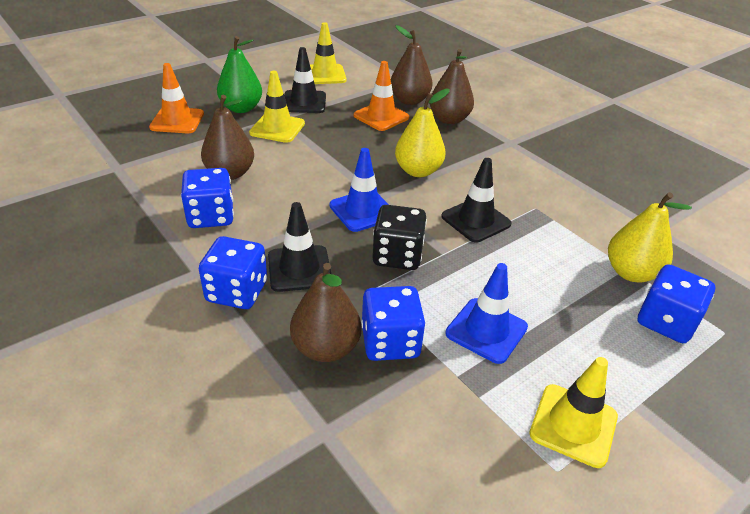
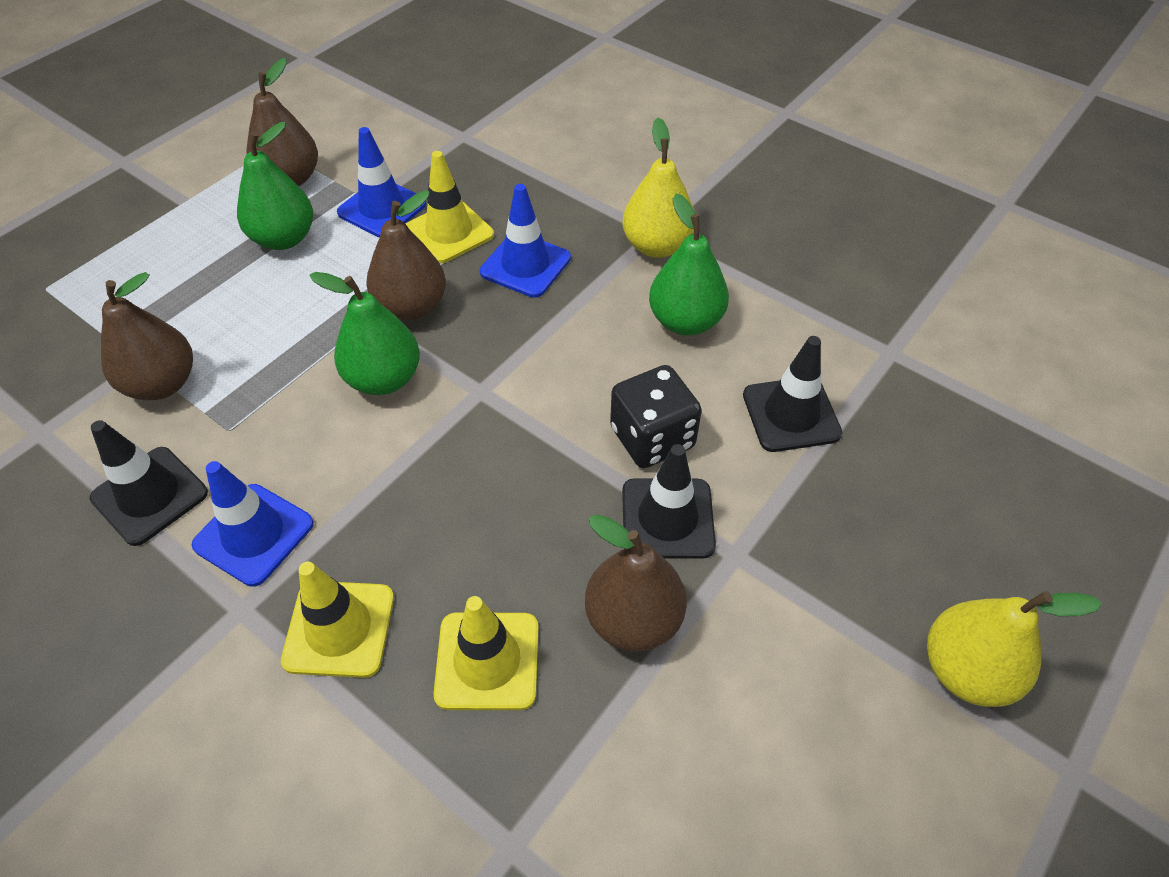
blue dice: 4 -> 0
blue traffic cone: 2 -> 3
green pear: 1 -> 3
orange traffic cone: 2 -> 0

